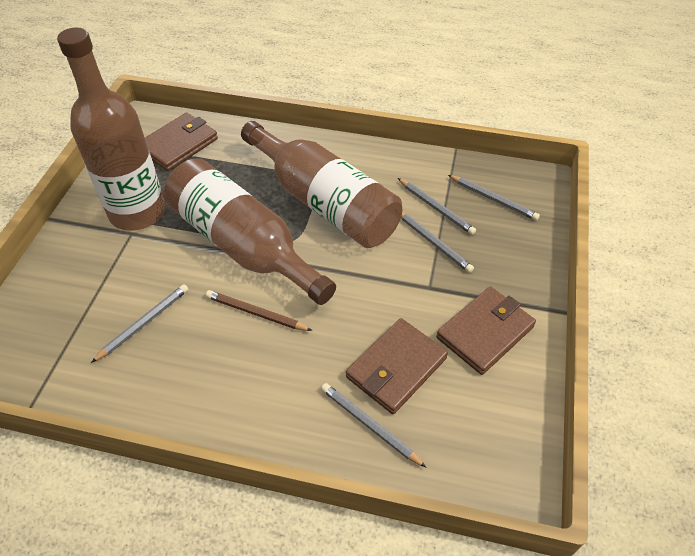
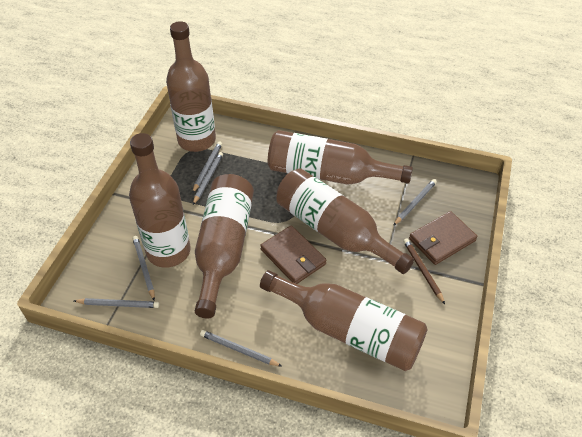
brown bottle: 3 -> 6
brown wallet: 3 -> 2
grey pencil: 5 -> 6

